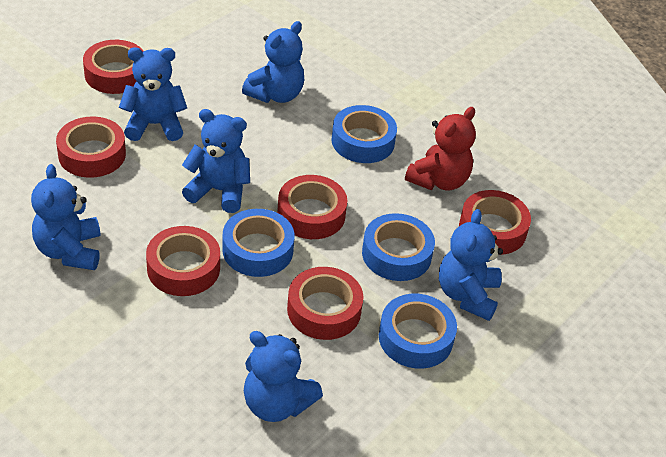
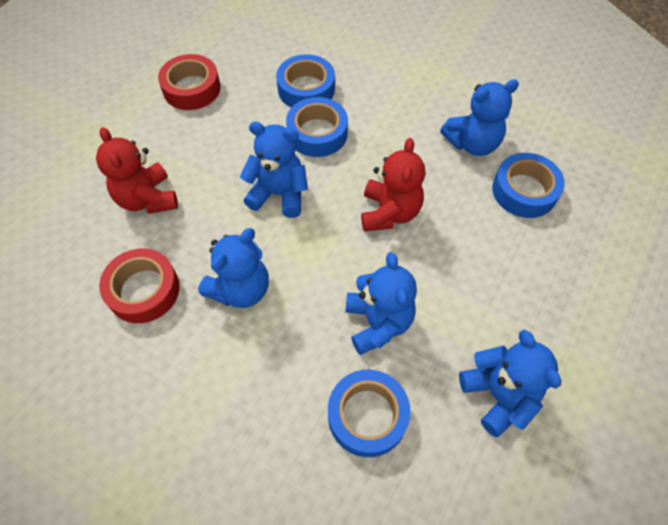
blue teddy bear: 6 -> 5
red tape: 6 -> 2
red teddy bear: 1 -> 2

